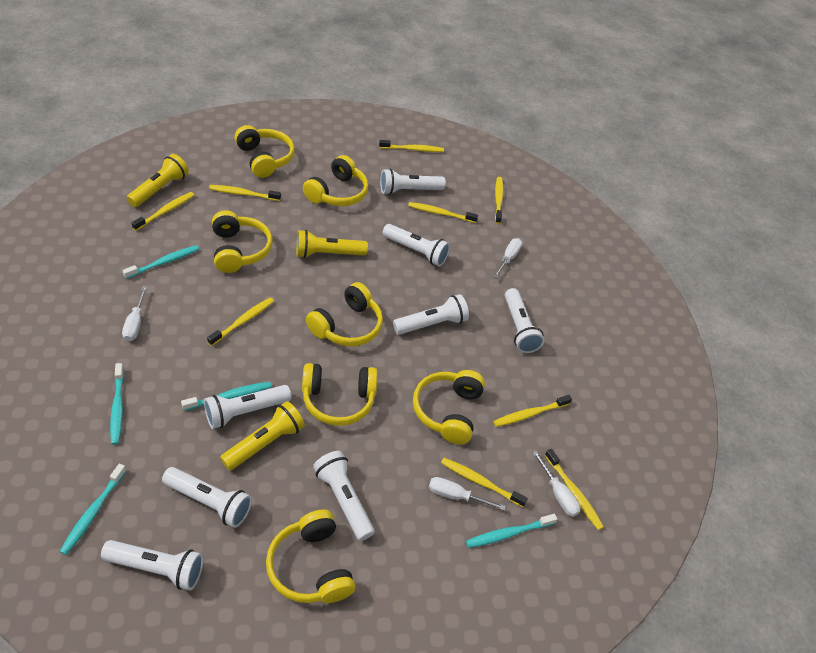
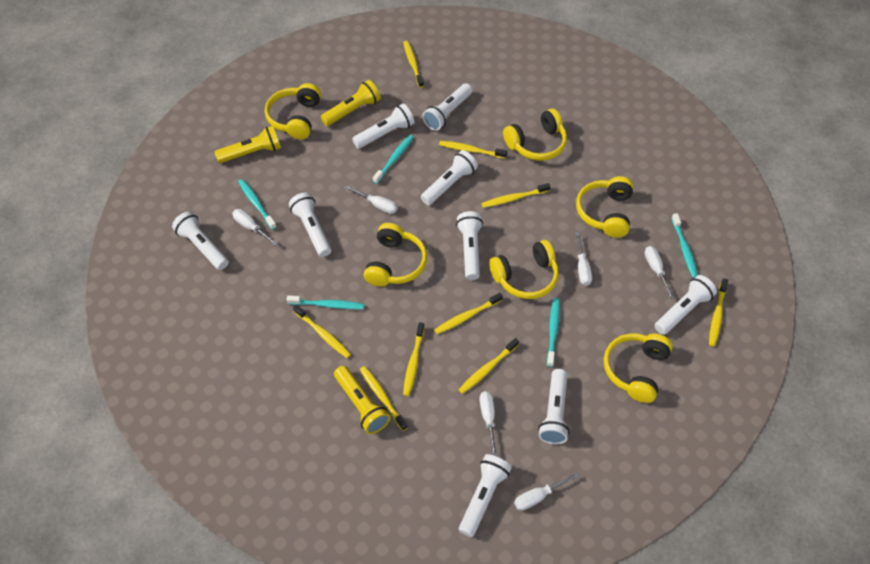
white flashlight: 8 -> 9
white screwdriver: 4 -> 6
yellow headphones: 7 -> 6

